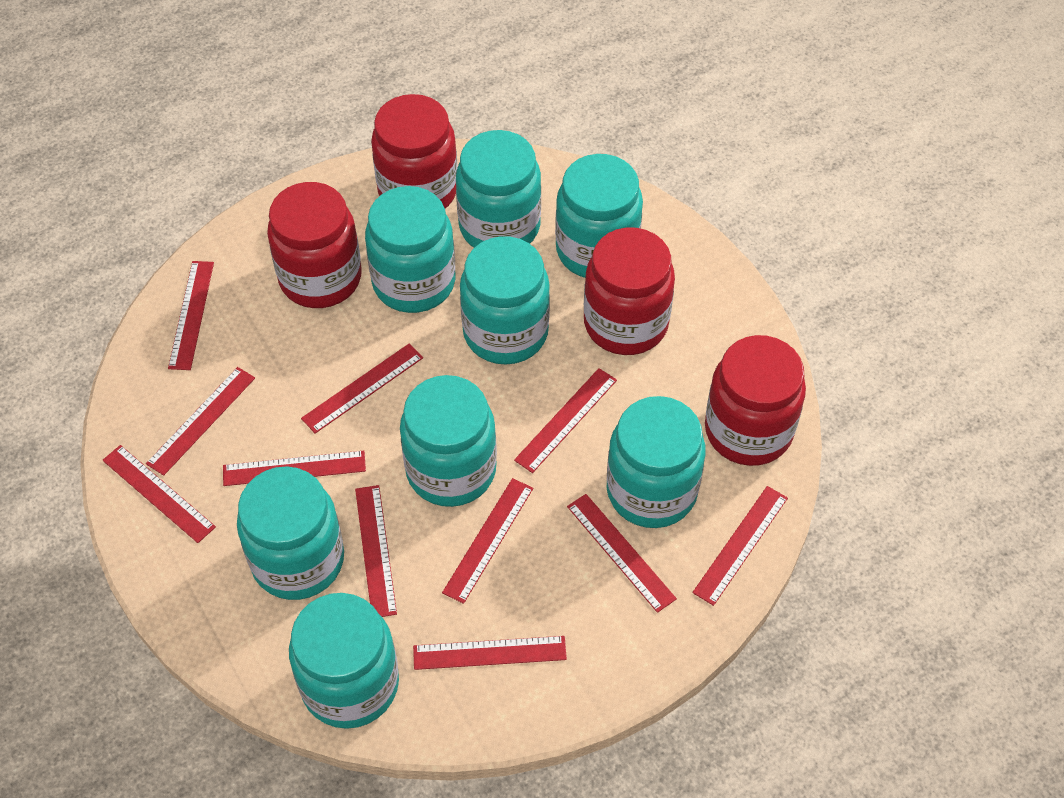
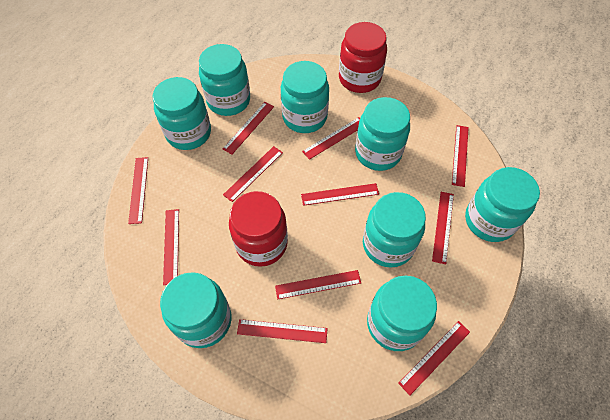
red jar: 4 -> 2

